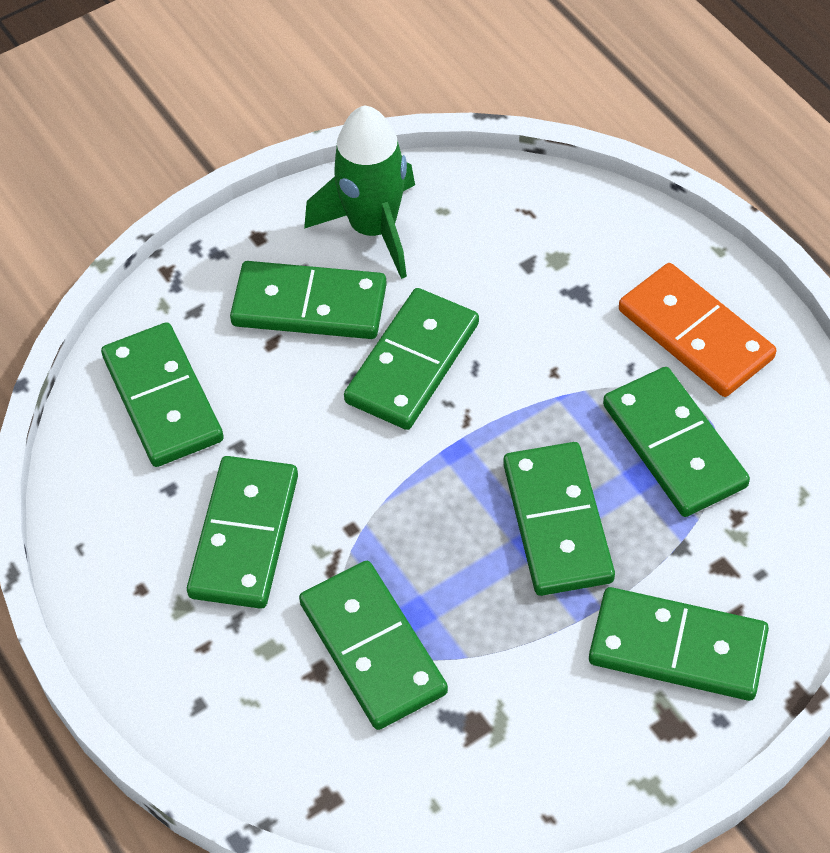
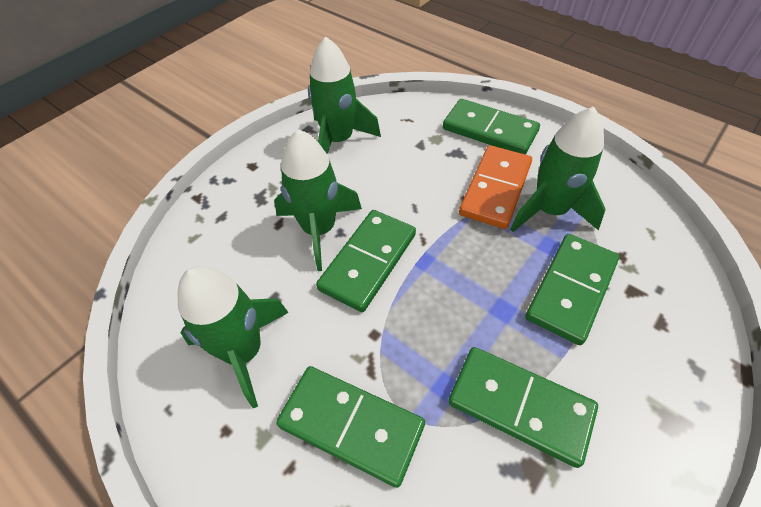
green domino: 8 -> 5
green rocket: 1 -> 4

